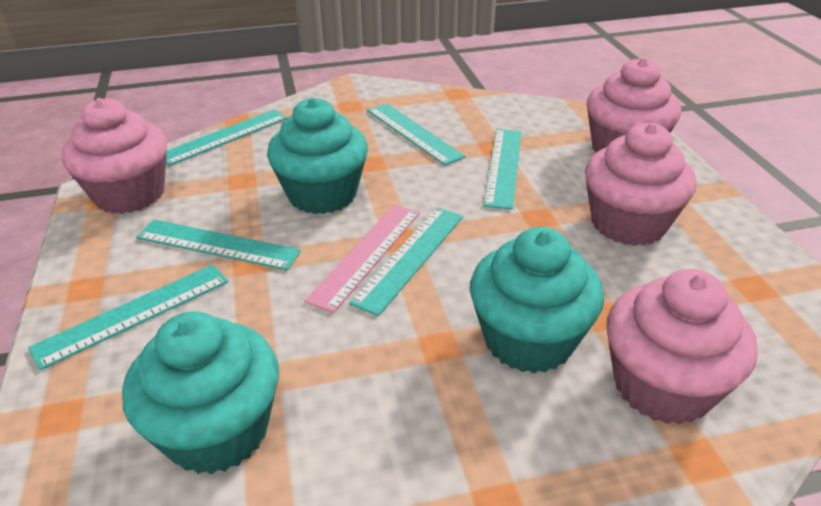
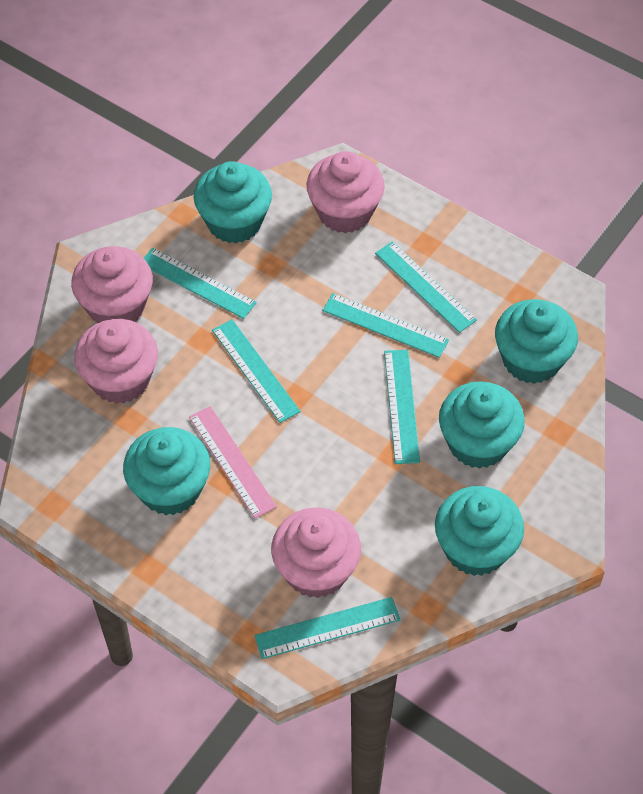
turquoise cupcake: 3 -> 5

